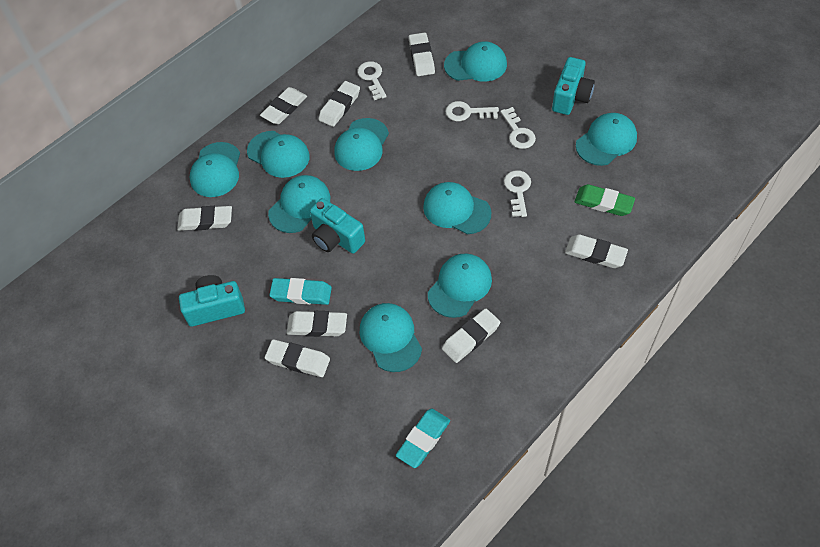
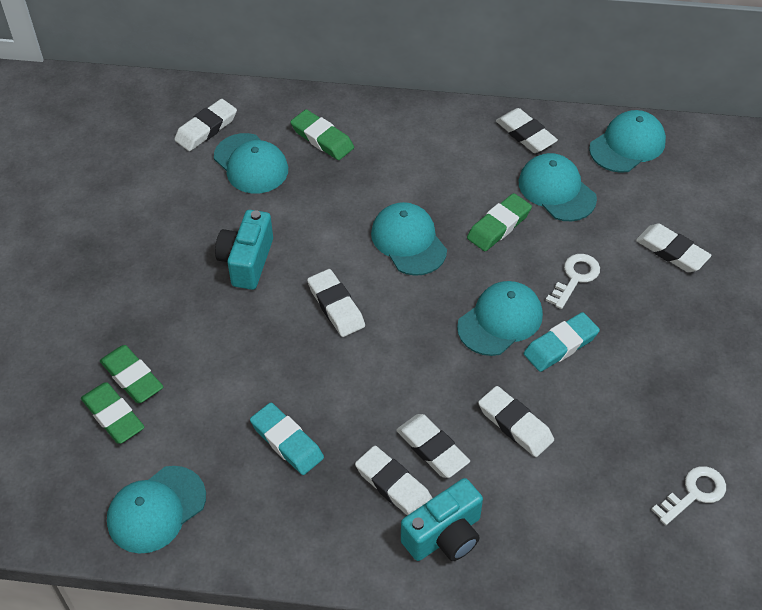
green eraser: 1 -> 4
turquoise camera: 3 -> 2
turquoise cap: 9 -> 6
white eraser: 8 -> 7
white key: 4 -> 2

